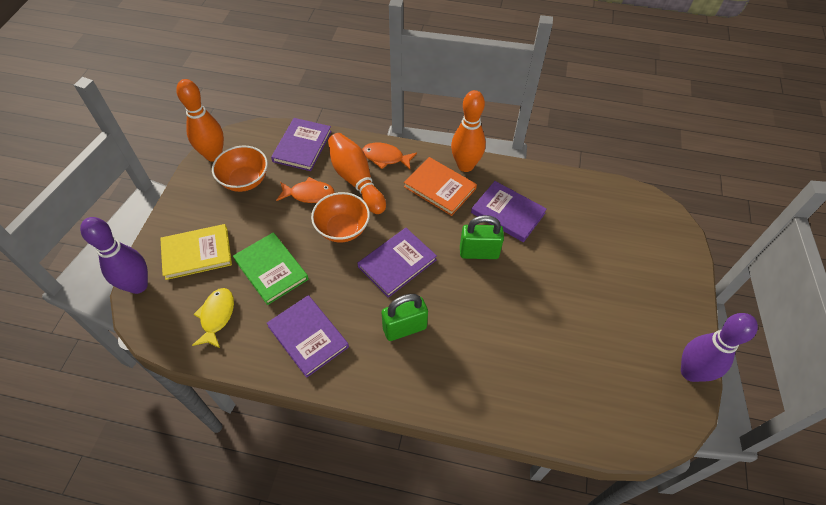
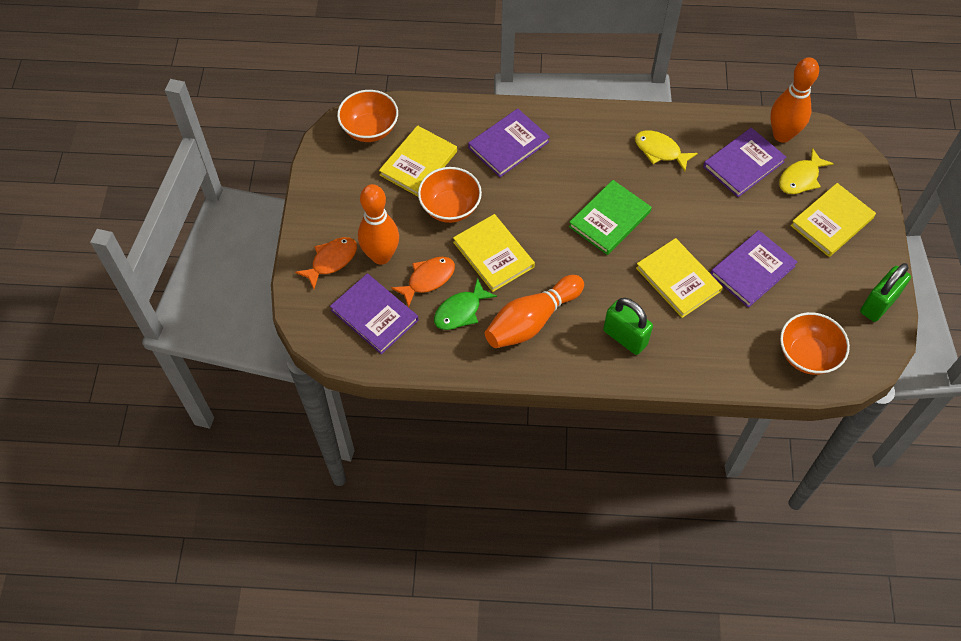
green fish: 0 -> 1
orange book: 1 -> 0
orange bowl: 2 -> 3
purple bowling pin: 2 -> 0
yellow book: 1 -> 4
yellow fish: 1 -> 2

